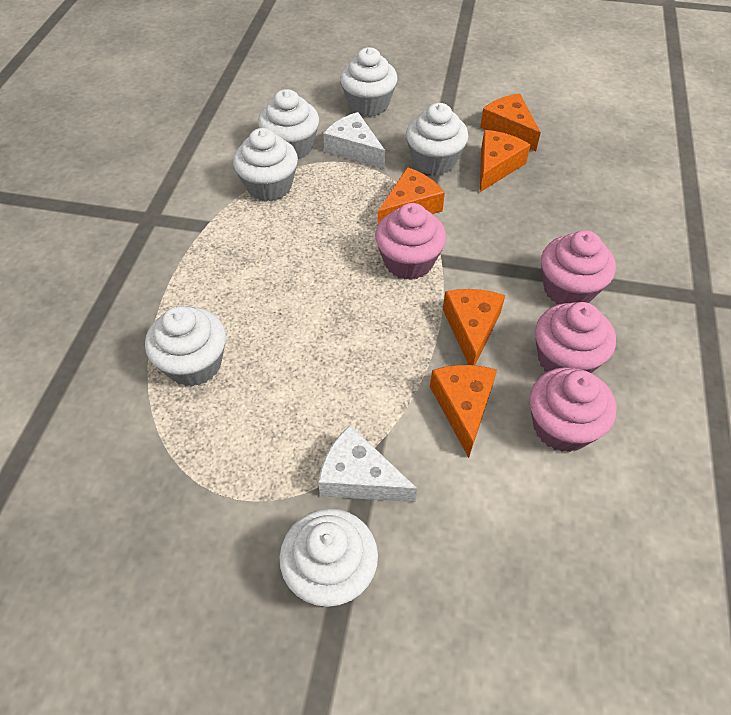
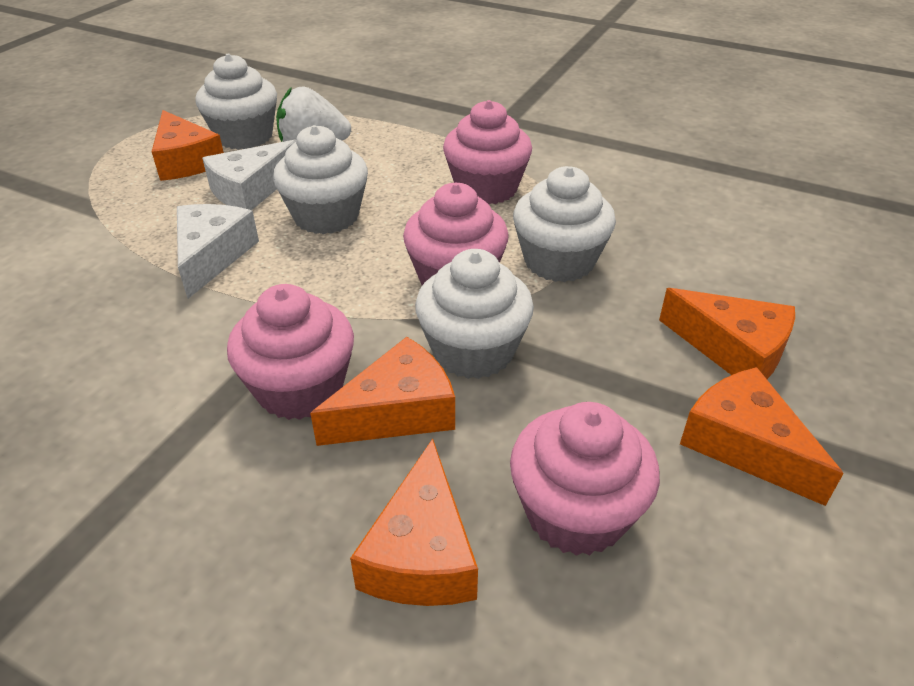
white cupcake: 6 -> 4
white strawberry: 0 -> 1

